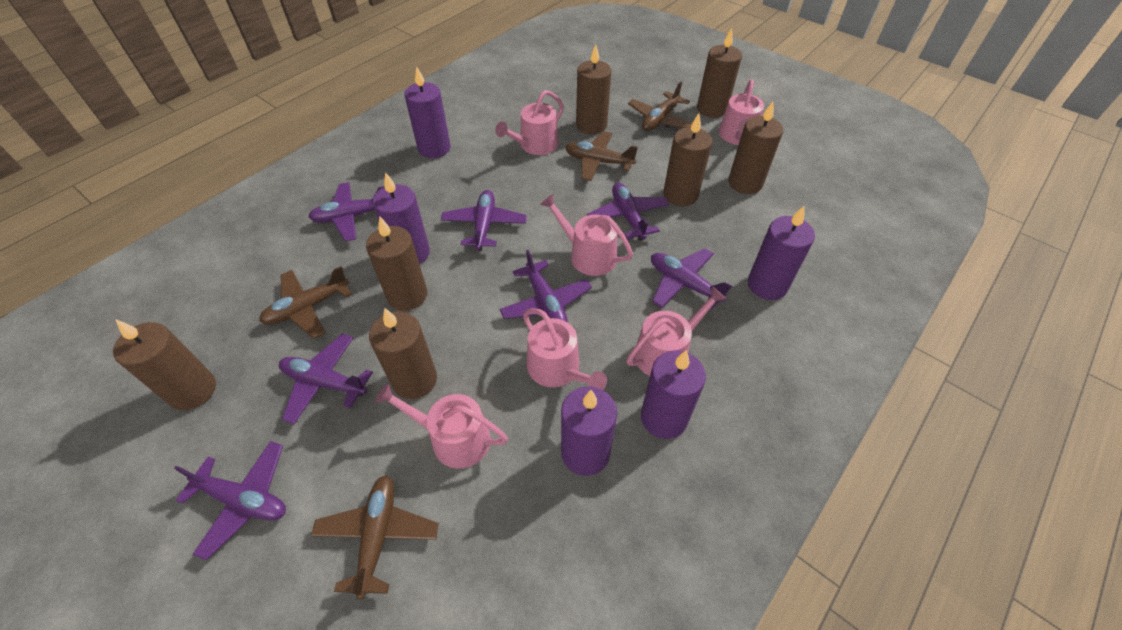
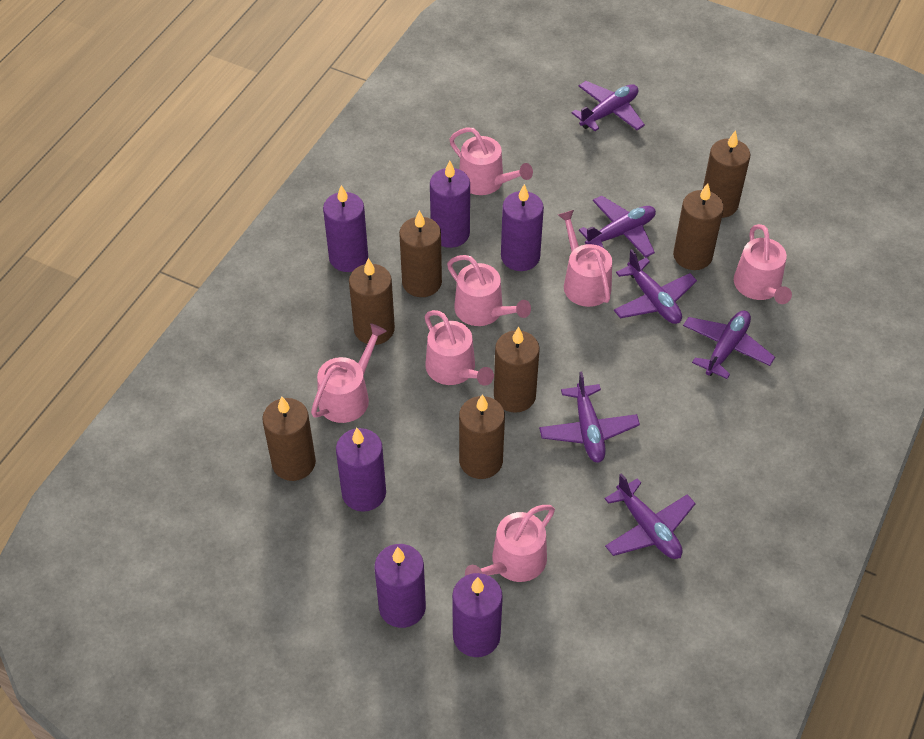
brown plane: 4 -> 0
pink watering can: 6 -> 7
purple candle: 5 -> 6
purple plane: 7 -> 6

